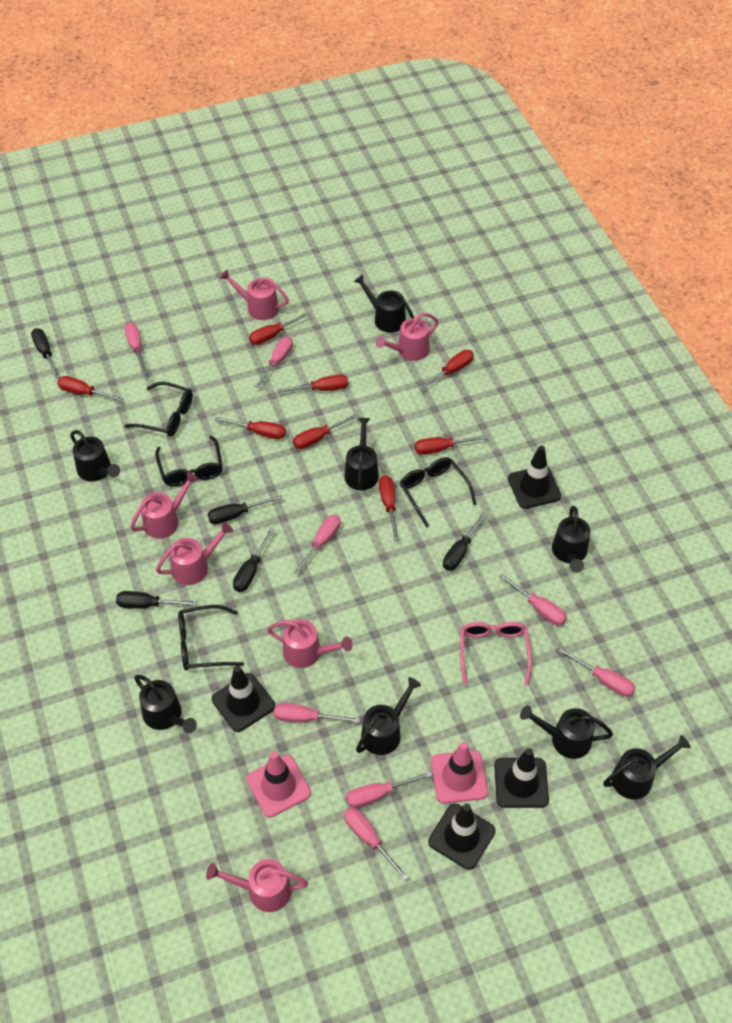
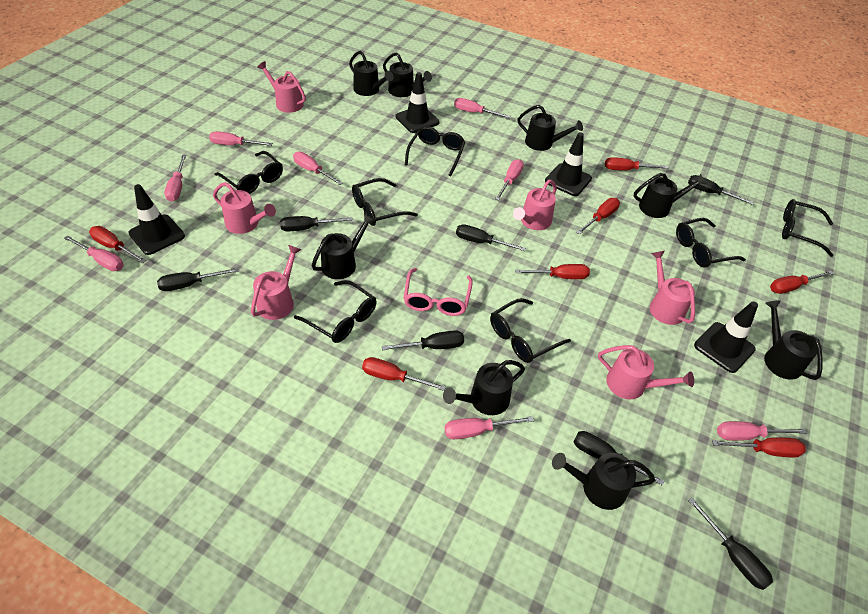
black glasses: 4 -> 7
black screwdriver: 5 -> 7
pink traffic cone: 2 -> 0
red screwdriver: 8 -> 7

